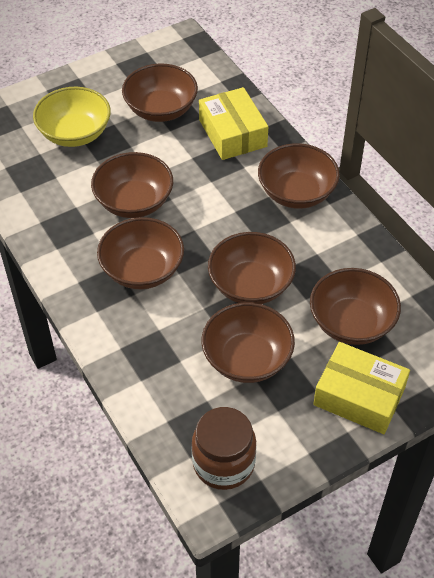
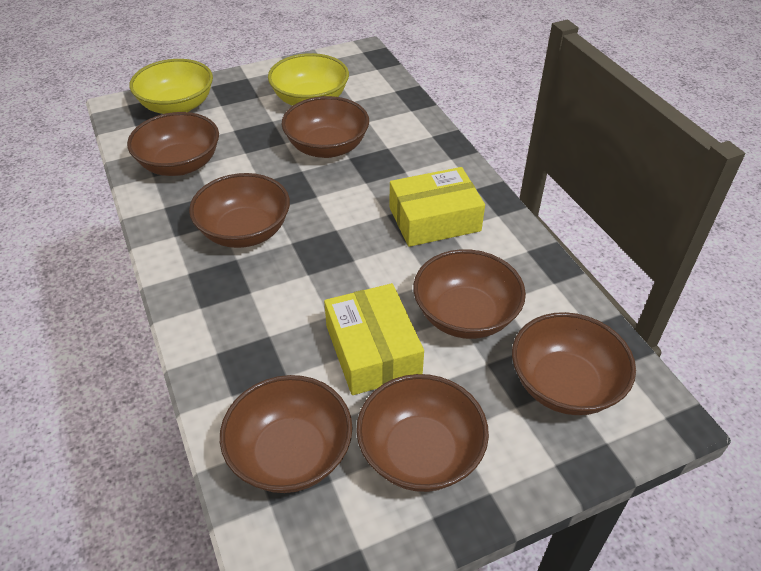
brown jar: 1 -> 0
yellow bowl: 1 -> 2

